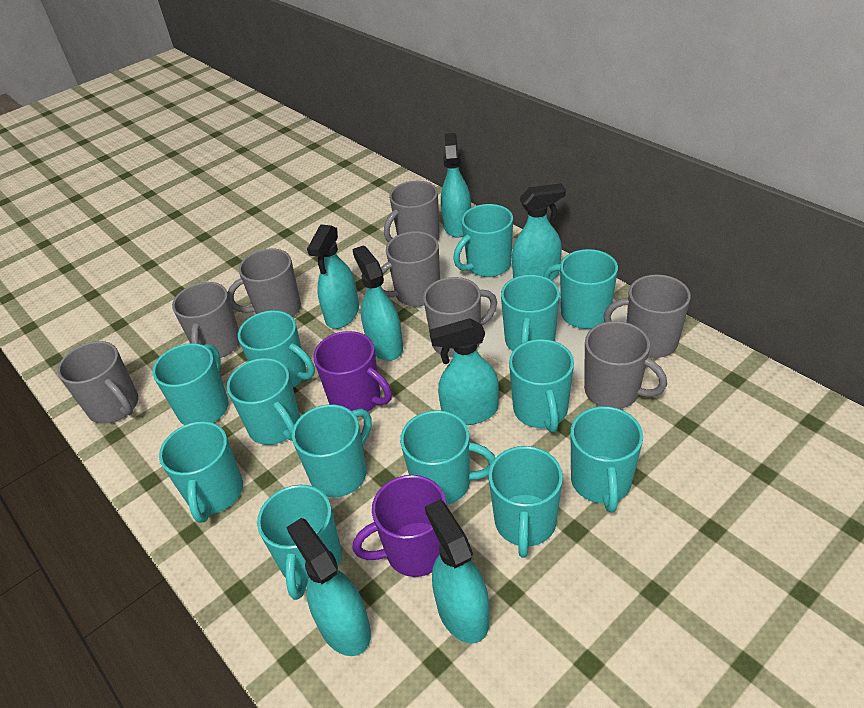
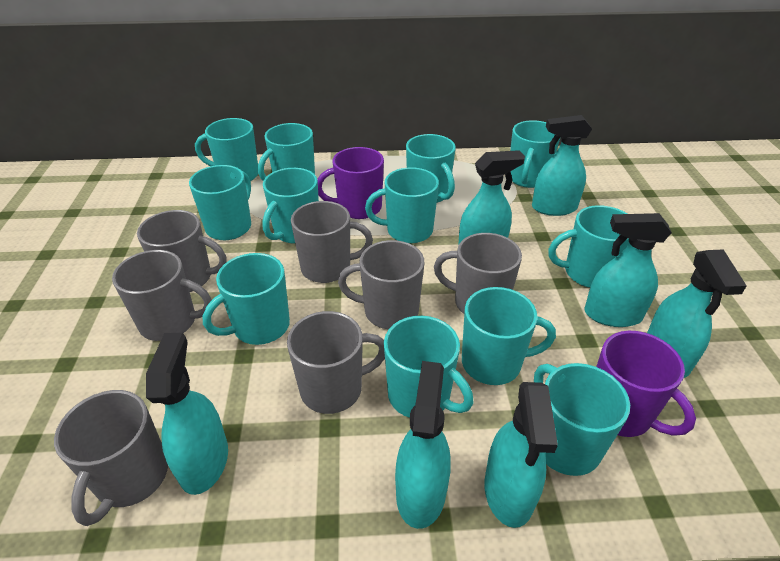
grey mug: 8 -> 7
turquoise mug: 13 -> 12

